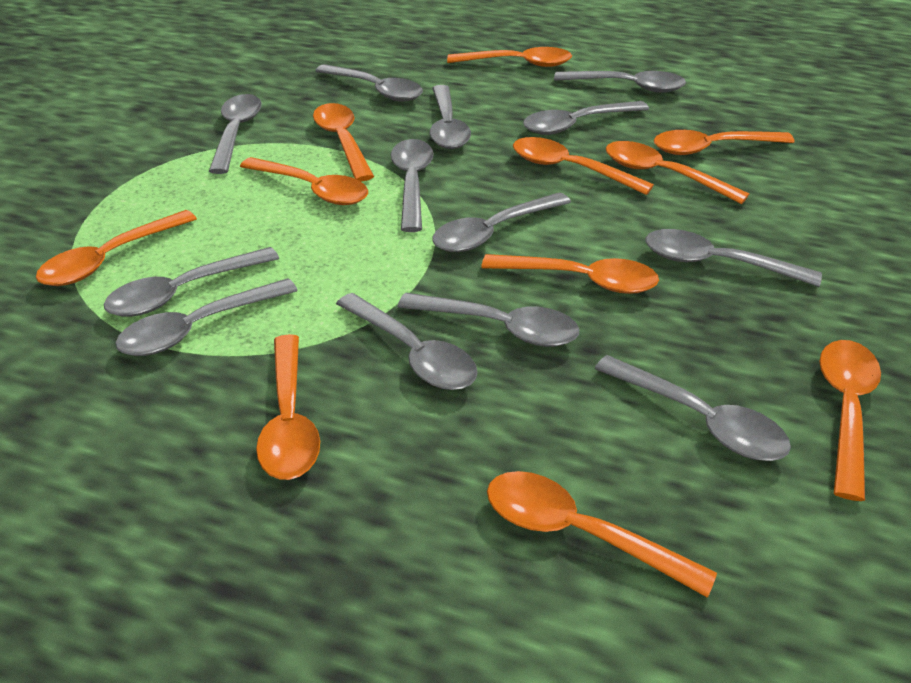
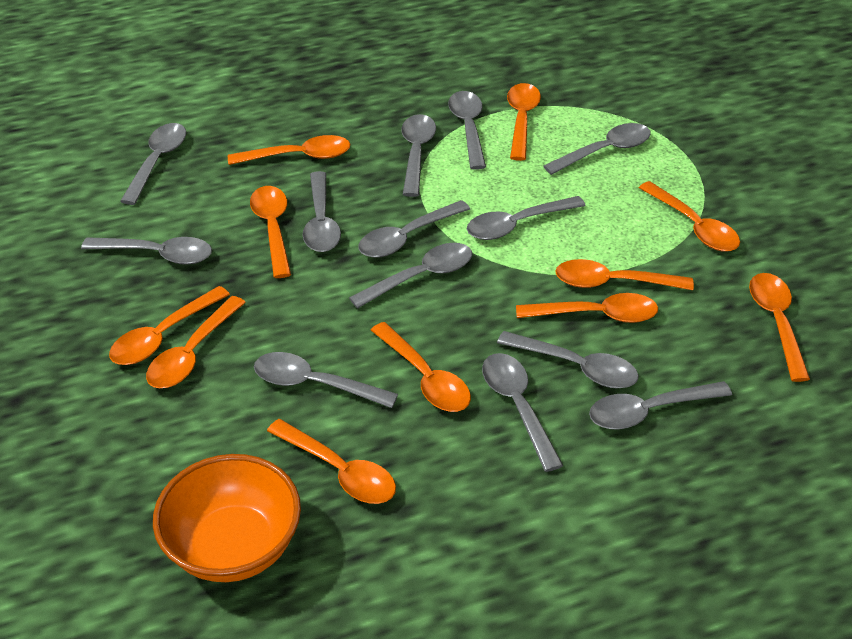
orange bowl: 0 -> 1

